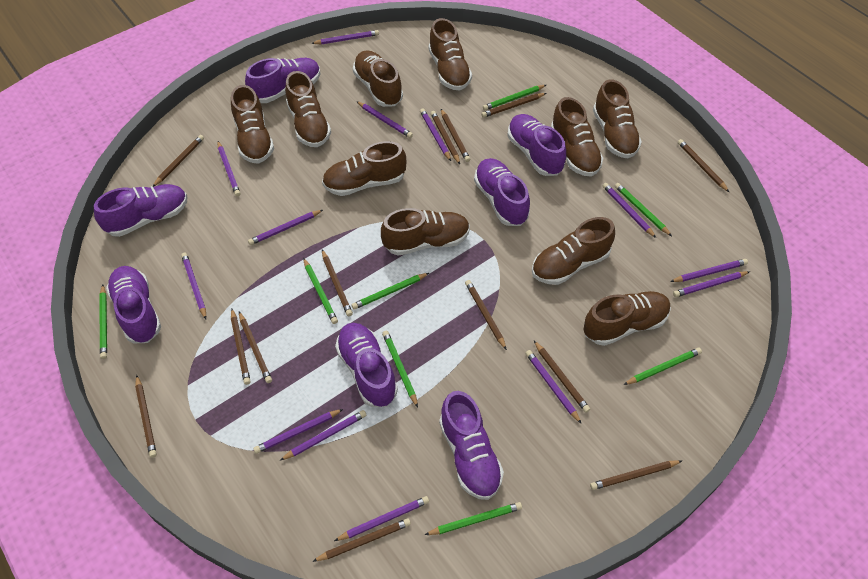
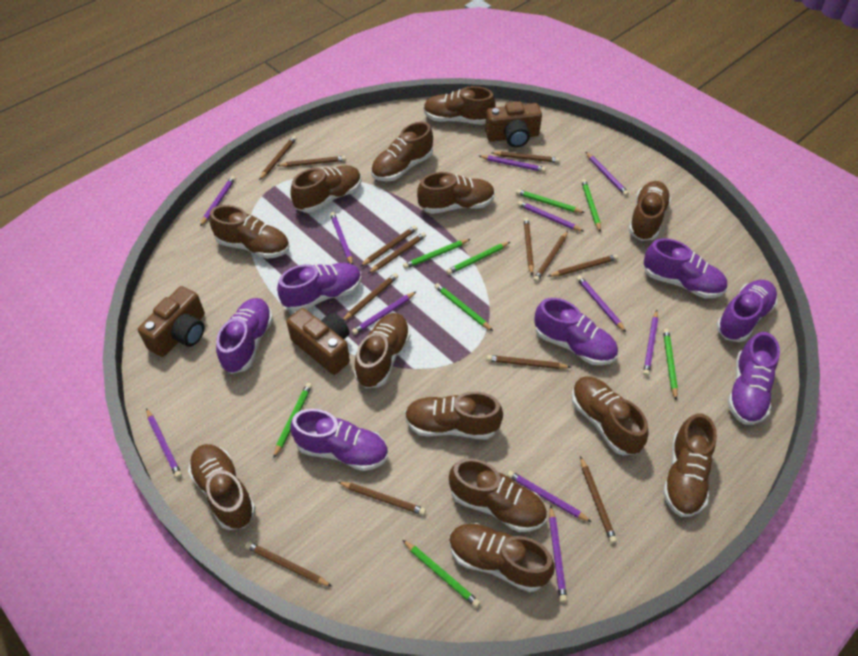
brown camera: 0 -> 3
brown shoe: 10 -> 13
purple pencil: 13 -> 11

